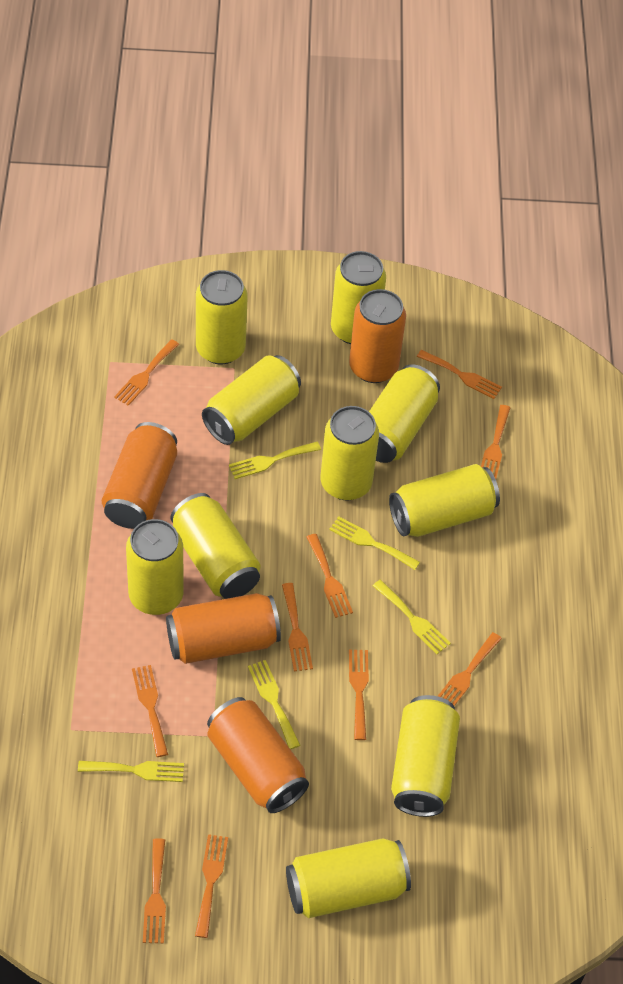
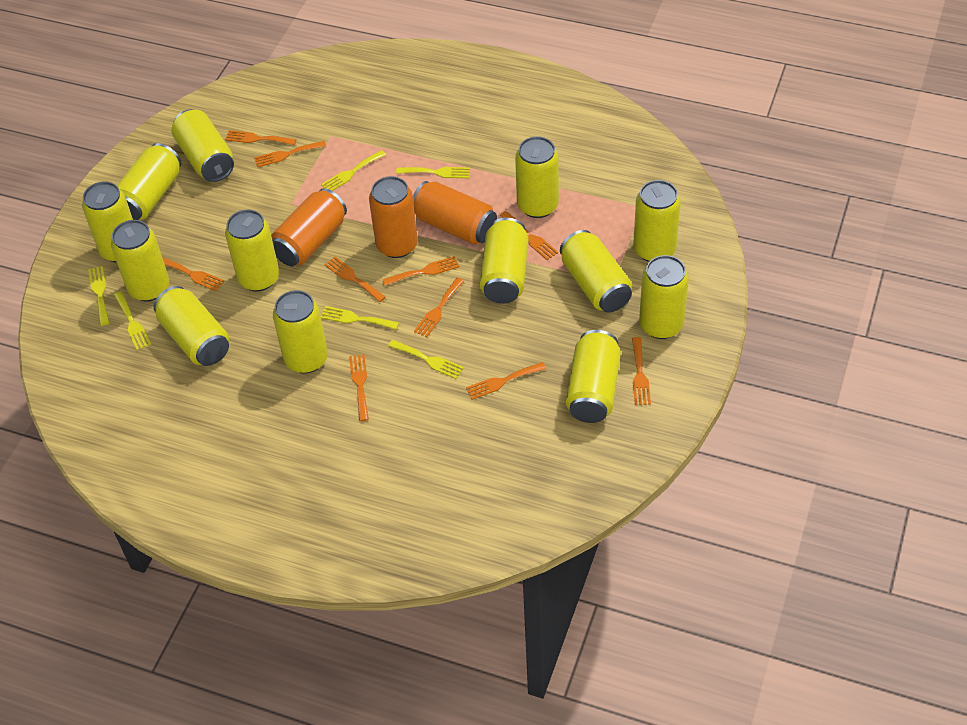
orange can: 4 -> 3
yellow can: 10 -> 13
yellow fork: 5 -> 6

